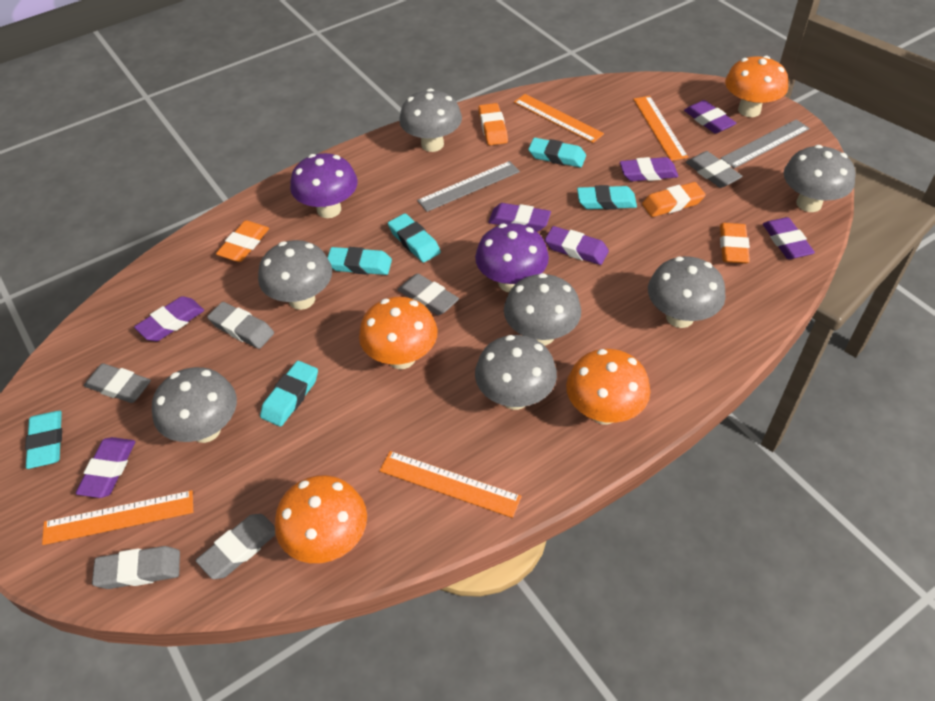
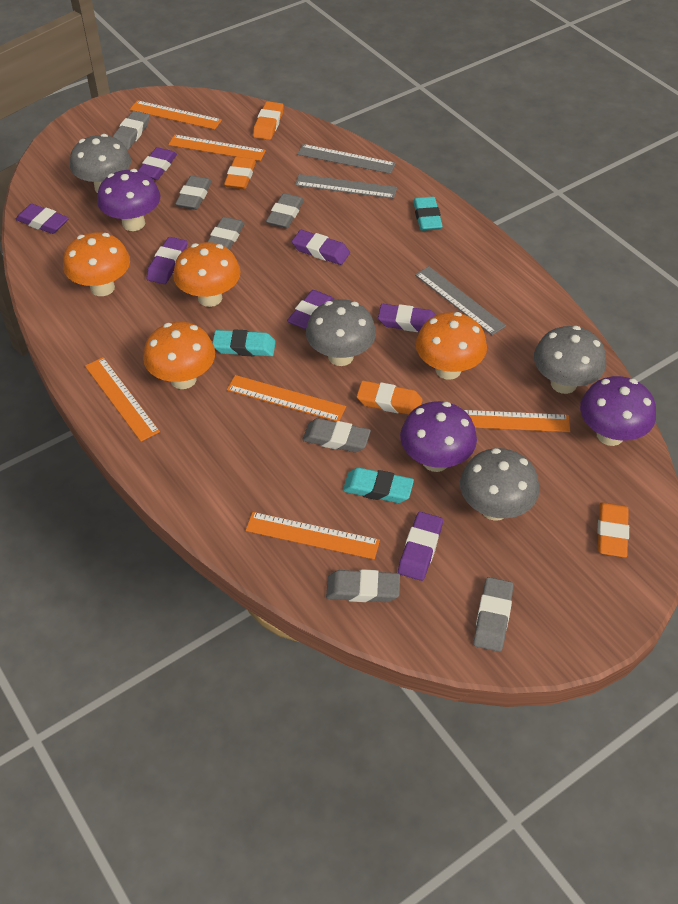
grey eraser: 6 -> 7
grey mushroom: 7 -> 4
grey ruler: 2 -> 3
orange ruler: 4 -> 6
purple mushroom: 2 -> 3
turquoise eraser: 6 -> 3

